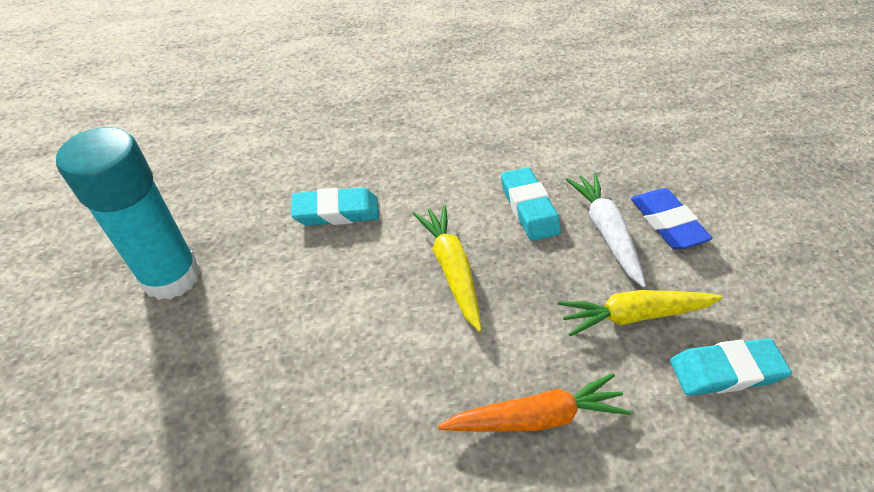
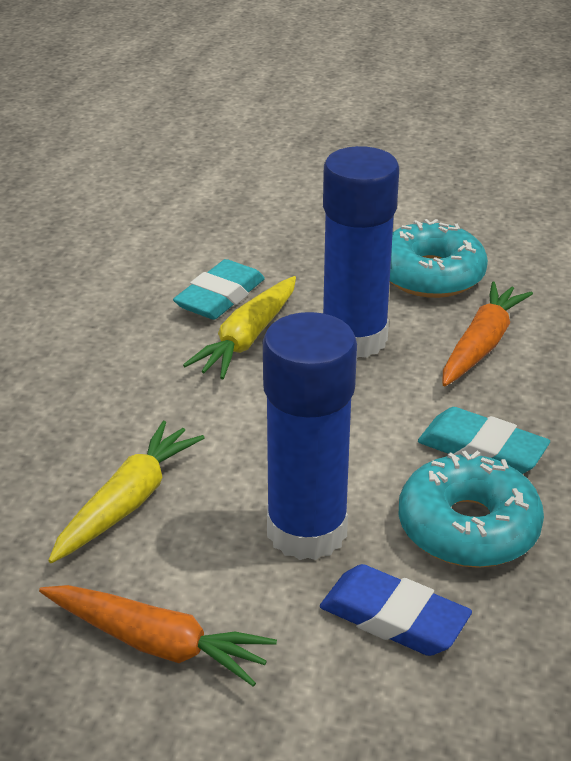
blue glue stick: 0 -> 2
orange carrot: 1 -> 2
turquoise donut: 0 -> 2
turquoise eraser: 3 -> 2
turquoise glue stick: 1 -> 0
white carrot: 1 -> 0

